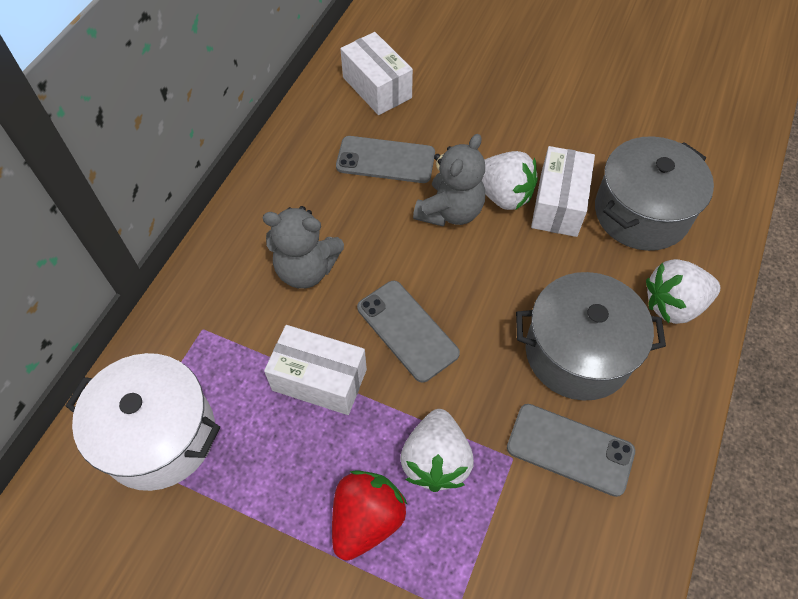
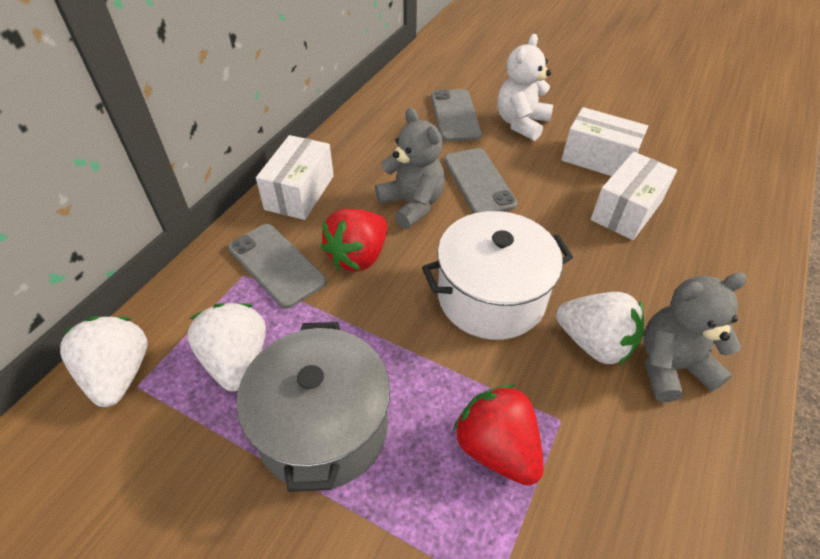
grey pot: 2 -> 1
red strawberry: 1 -> 2
white teddy bear: 0 -> 1

